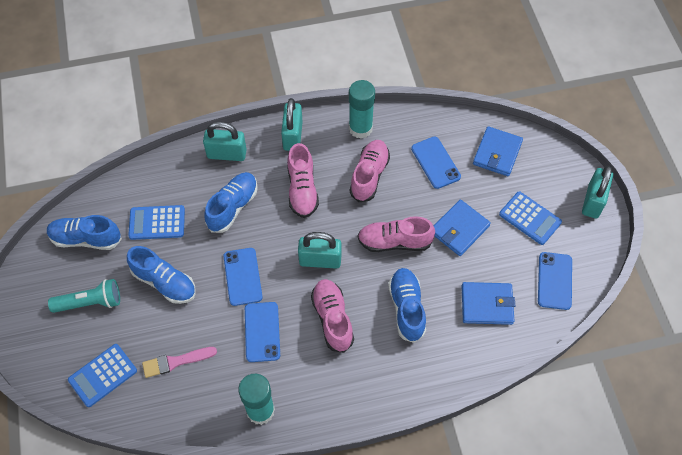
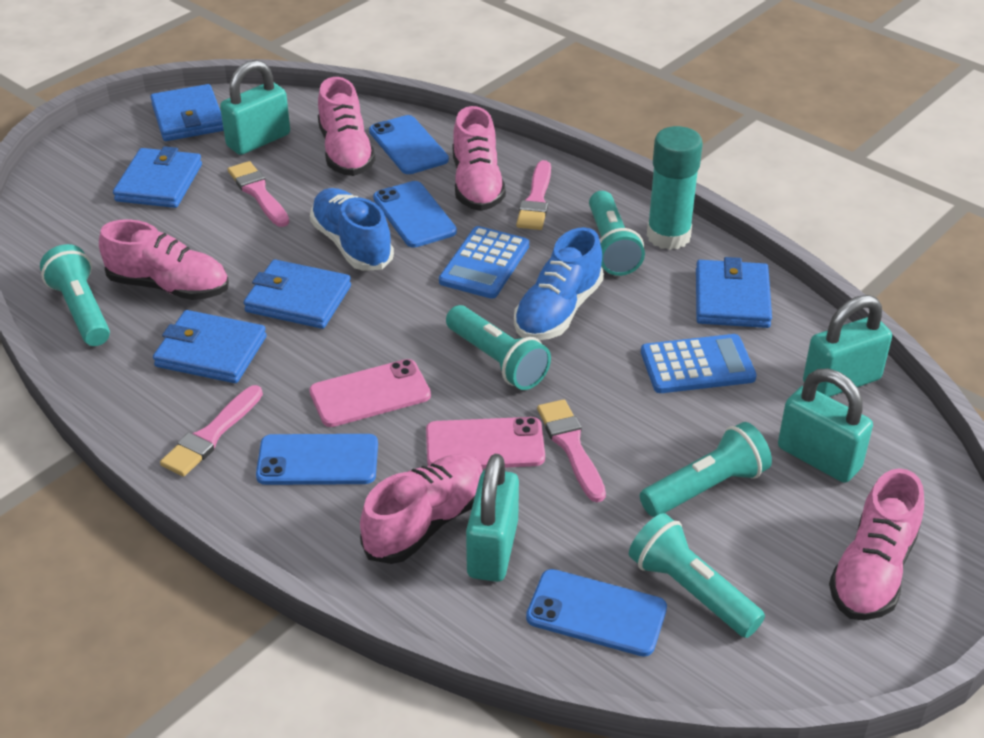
blue calculator: 3 -> 2
blue shoe: 4 -> 2
blue wallet: 3 -> 5
pink brush: 1 -> 4
pink phone: 0 -> 2
pink shoe: 4 -> 5
turquoise flashlight: 1 -> 5
turquoise glue stick: 2 -> 1

